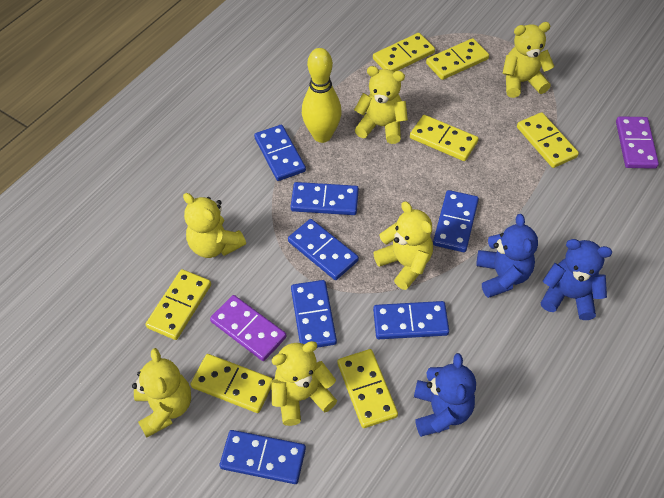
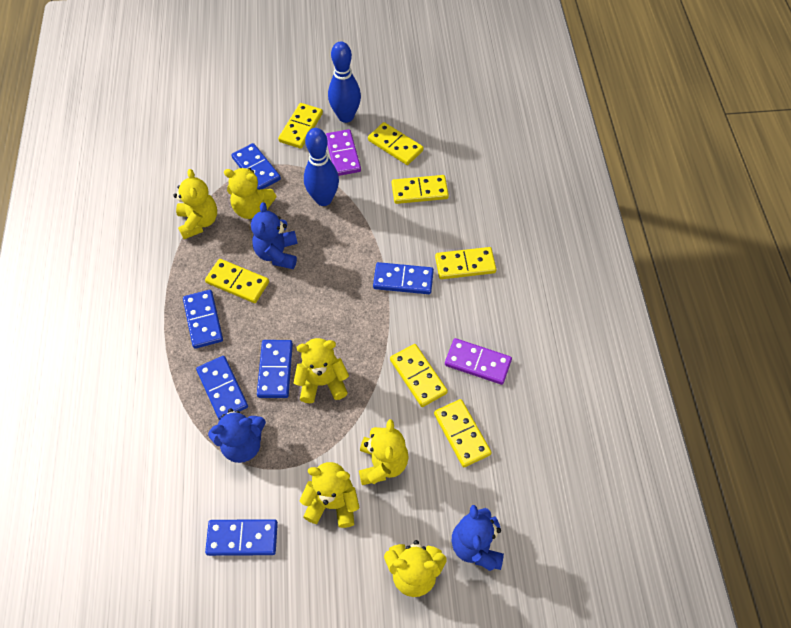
blue bowling pin: 0 -> 2
blue domino: 7 -> 6
yellow bowling pin: 1 -> 0

